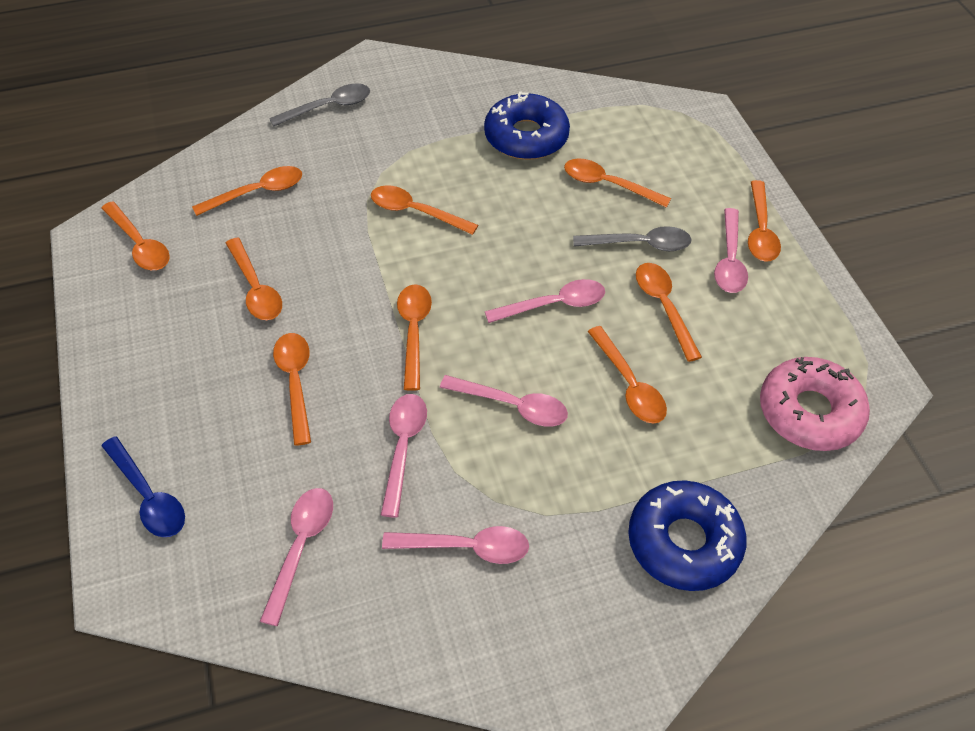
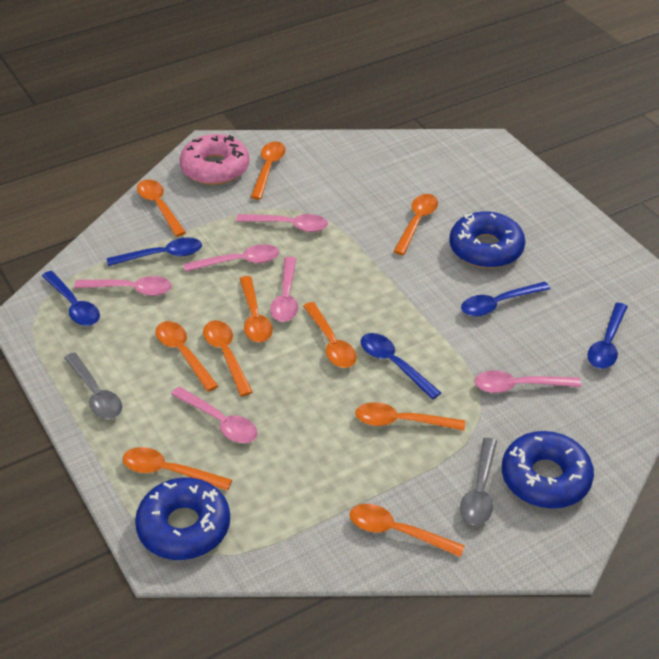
blue donut: 2 -> 3
blue spoon: 1 -> 5

